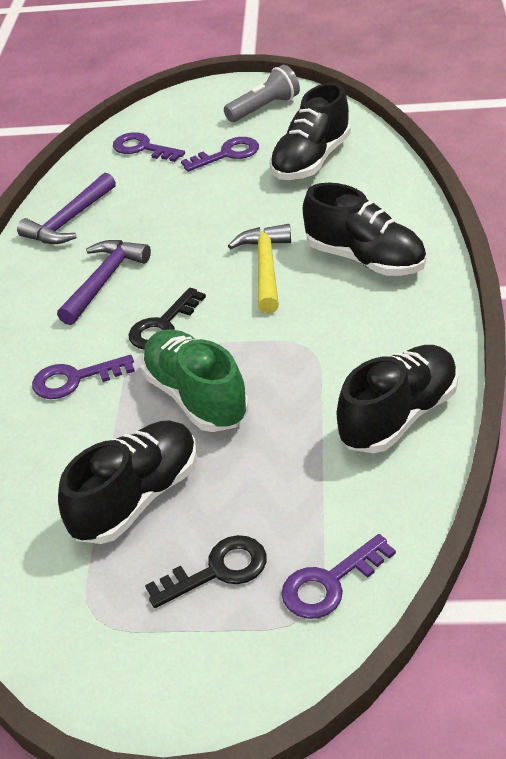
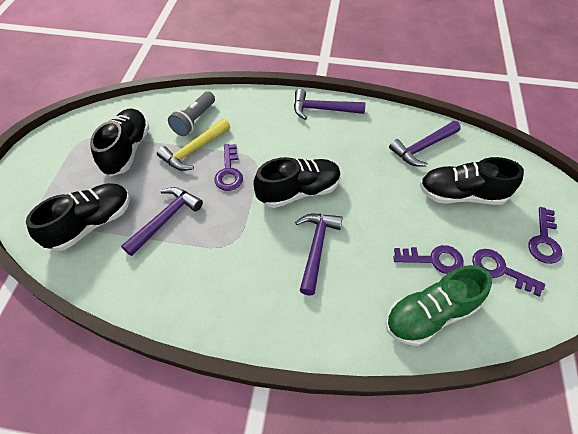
black key: 2 -> 0
purple hammer: 2 -> 4

